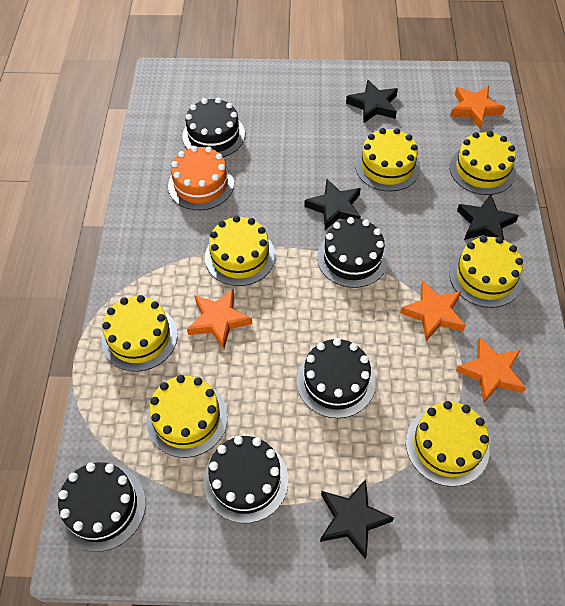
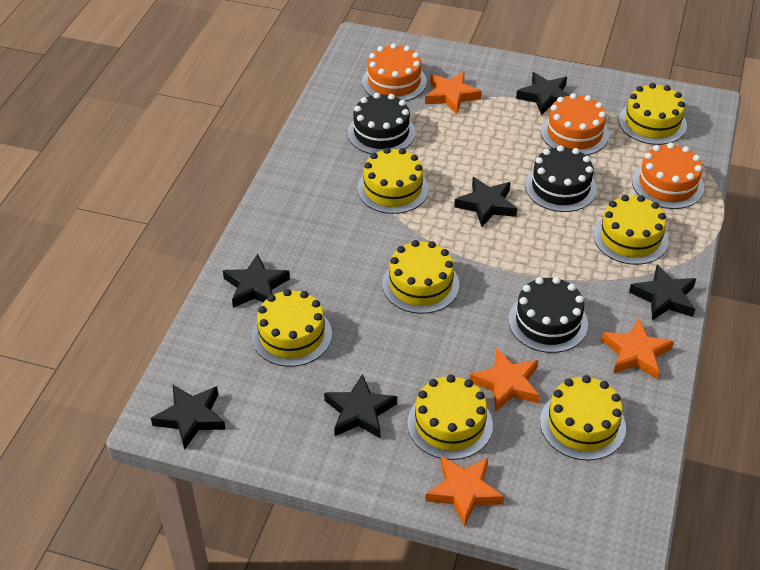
black cake: 5 -> 3
black star: 4 -> 6
orange cake: 1 -> 3

